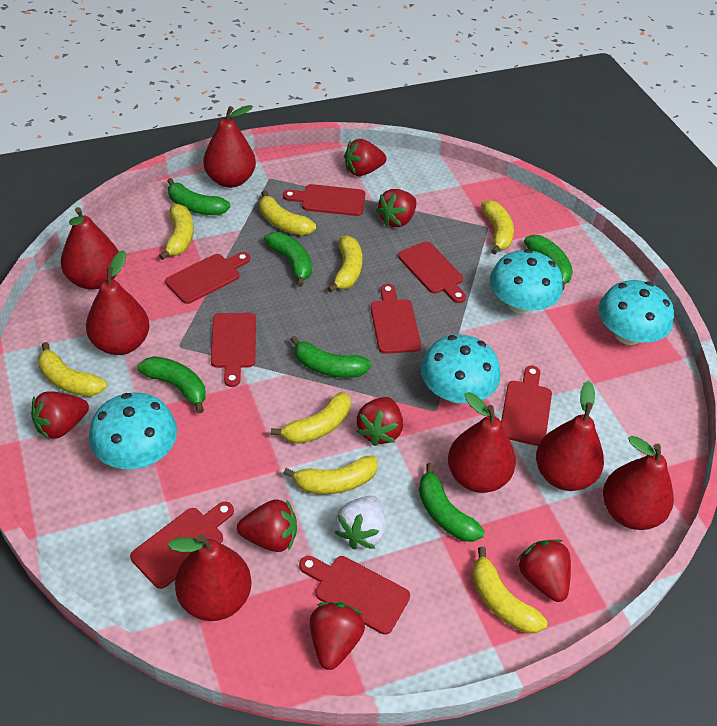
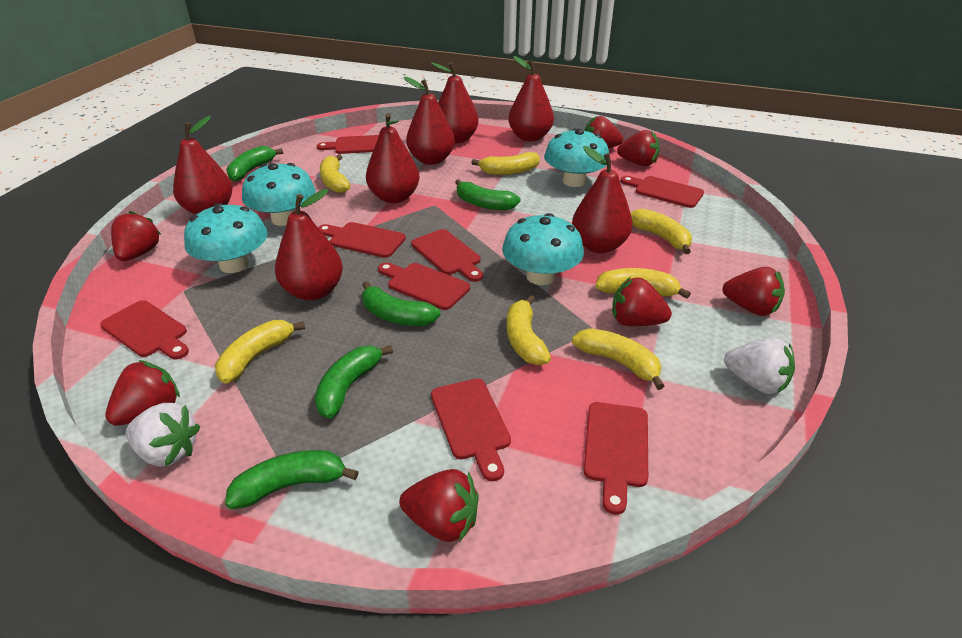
green banana: 6 -> 5
white strawberry: 1 -> 2
yellow banana: 8 -> 7

